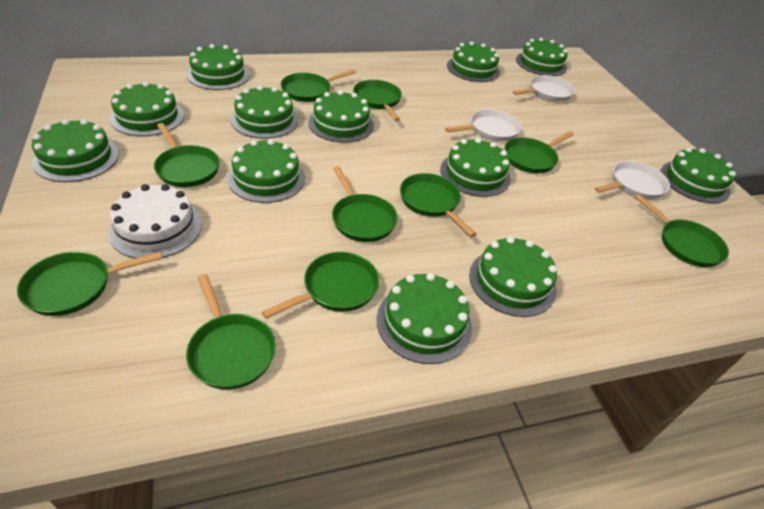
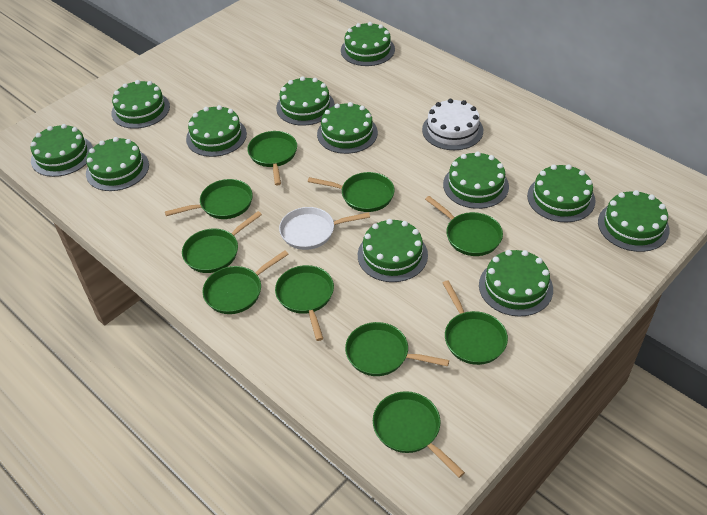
white pan: 3 -> 1

